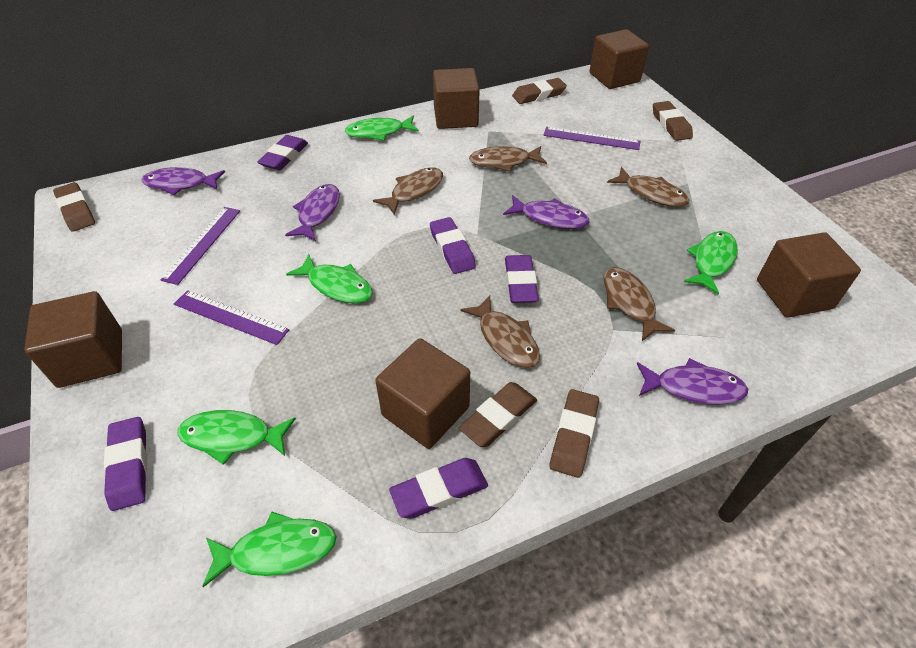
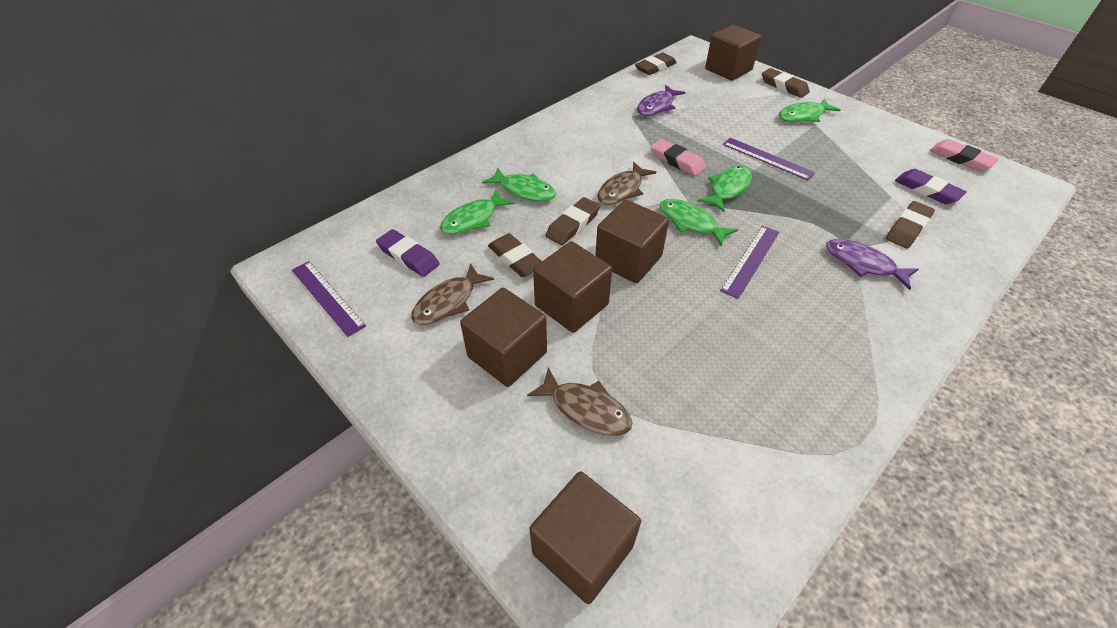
brown fish: 5 -> 3
pink eraser: 0 -> 2
purple eraser: 5 -> 2
purple fish: 4 -> 2

